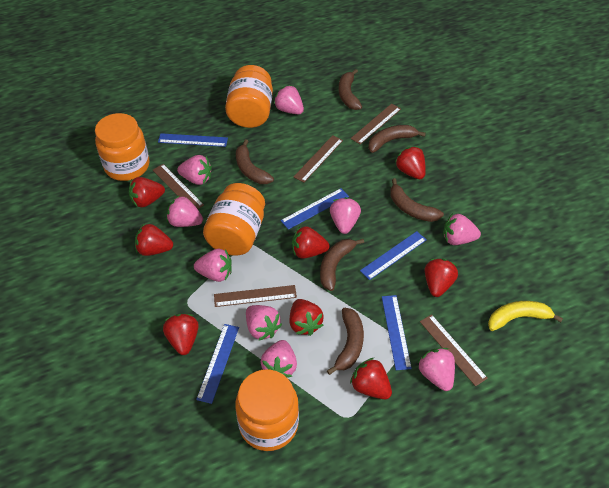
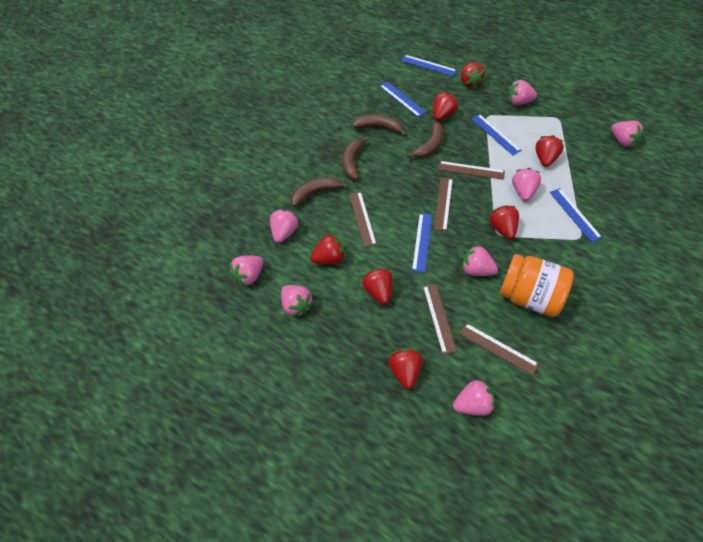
brown banana: 6 -> 4
orange jar: 4 -> 1
pink strawberry: 9 -> 8
red strawberry: 8 -> 7
yellow banana: 1 -> 0

